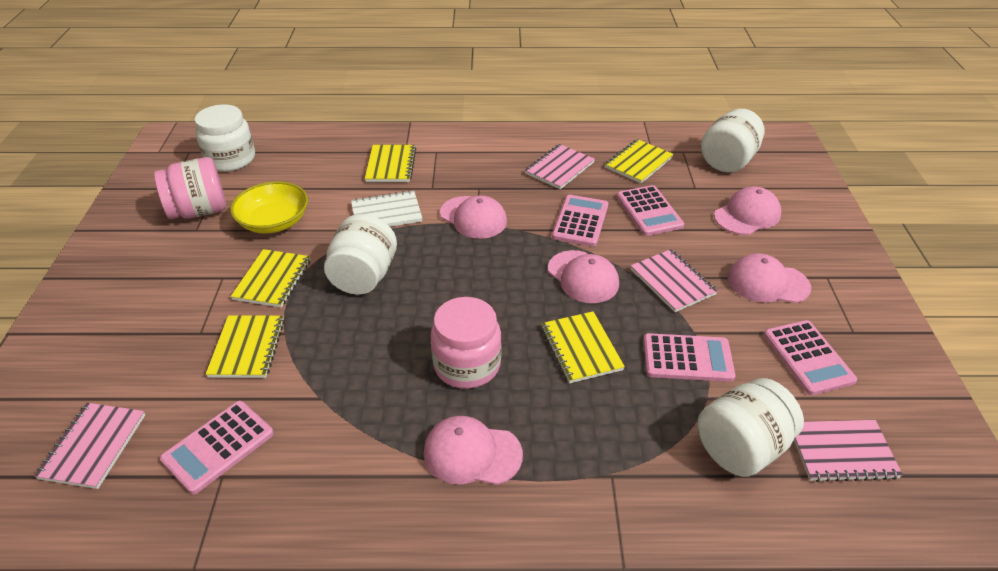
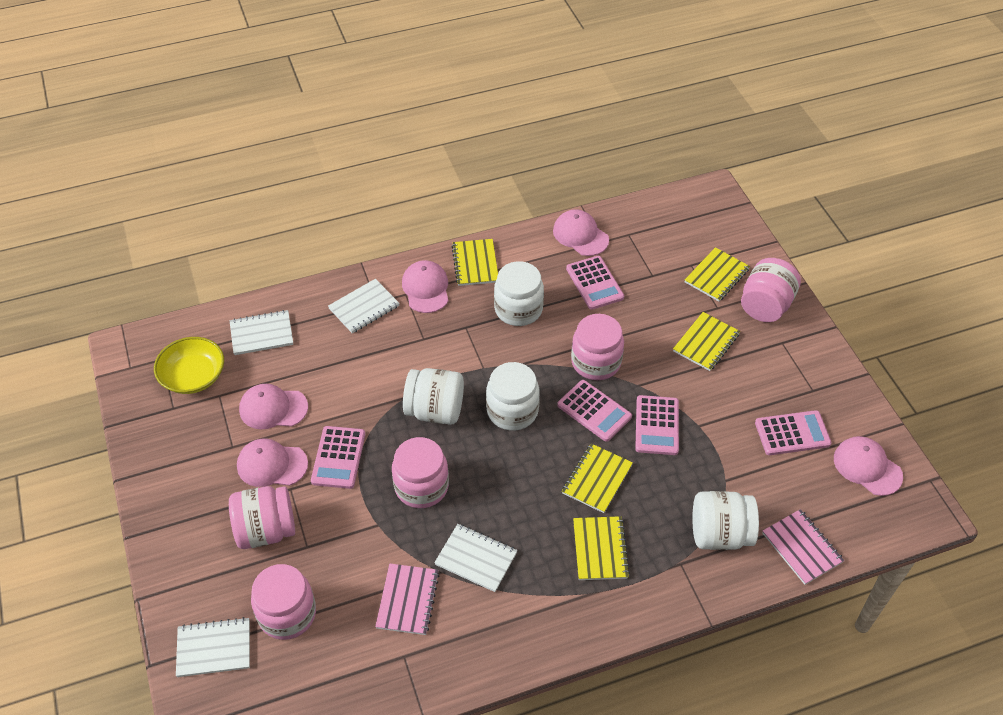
pink jar: 2 -> 5
pink notebook: 4 -> 2
white notebook: 1 -> 4

